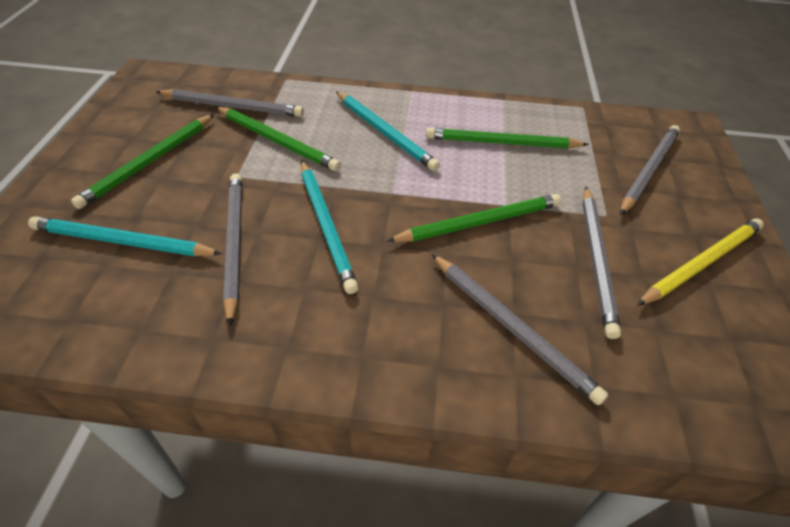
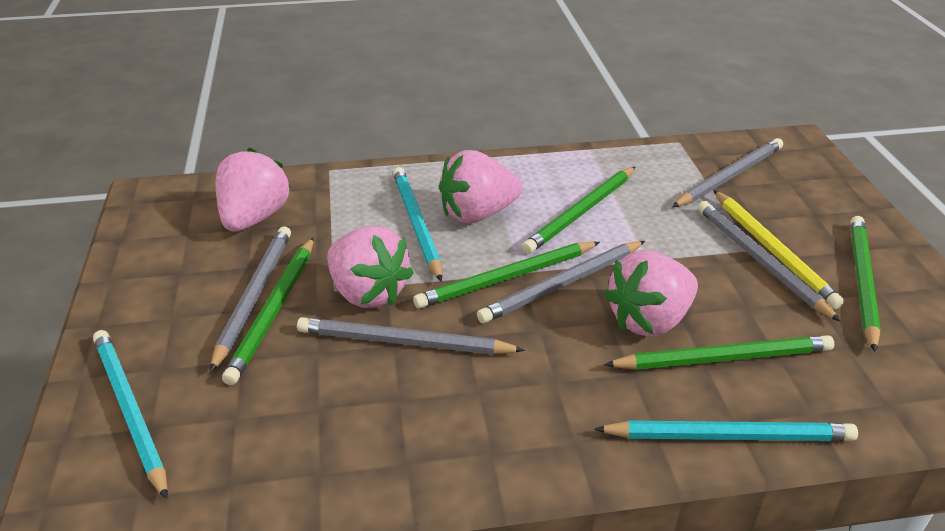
green pencil: 4 -> 5
pink strawberry: 0 -> 4

